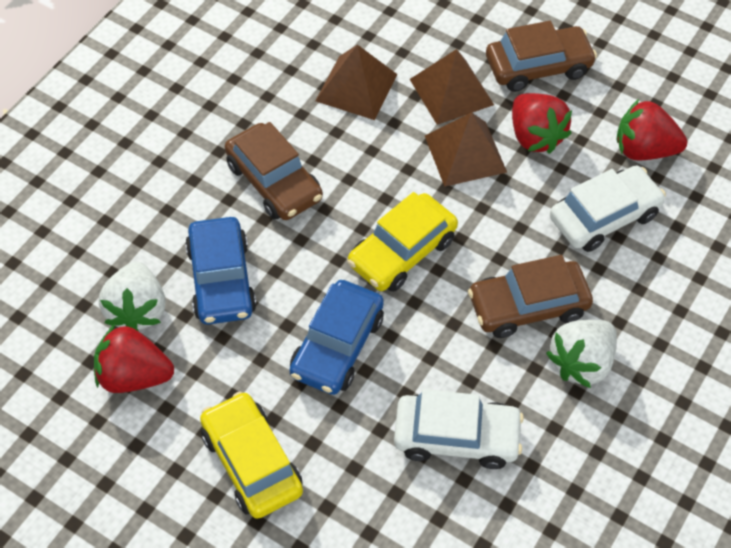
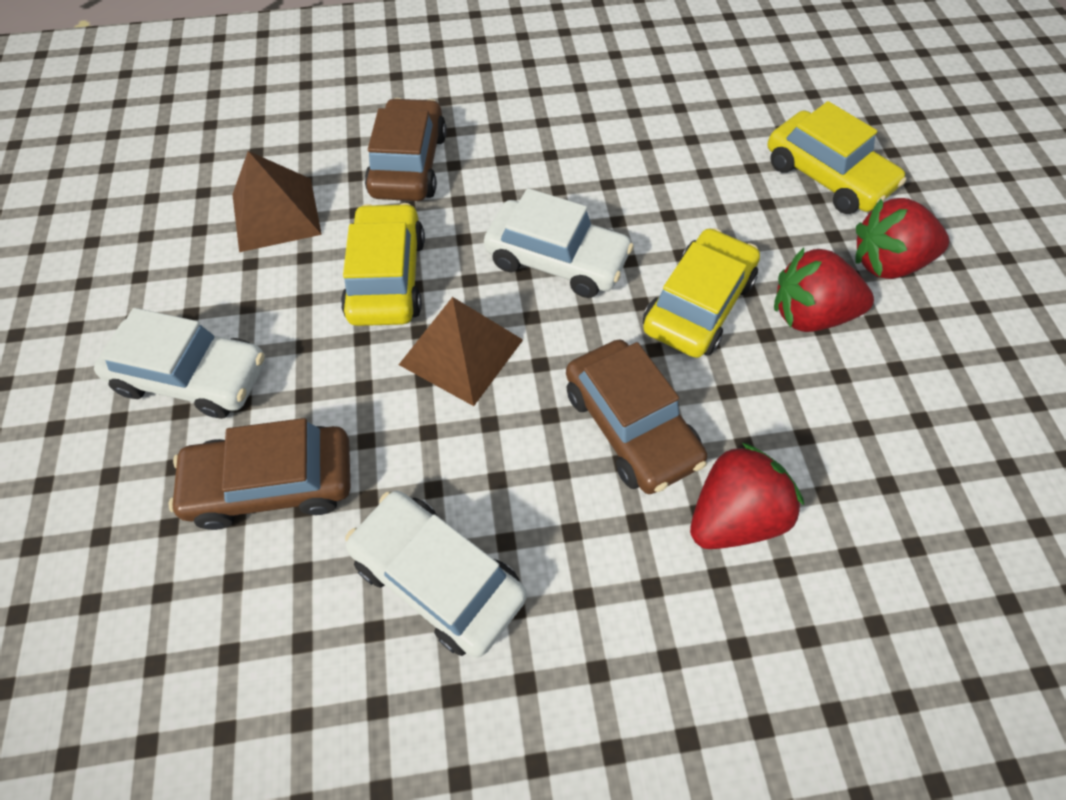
blue car: 2 -> 0
brown pyramid: 3 -> 2
white car: 2 -> 3
white strawberry: 2 -> 0
yellow car: 2 -> 3

